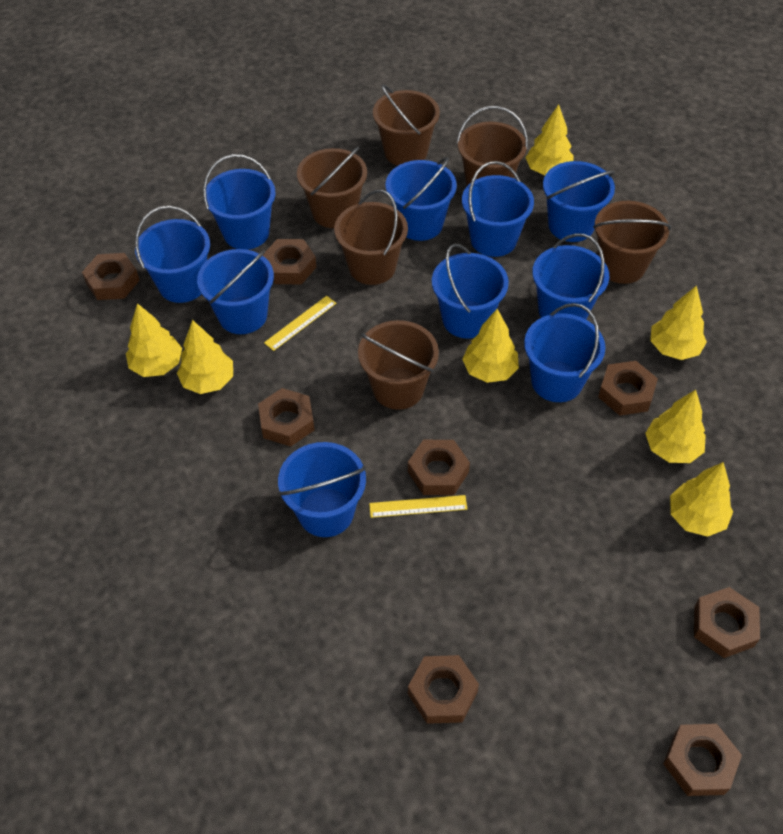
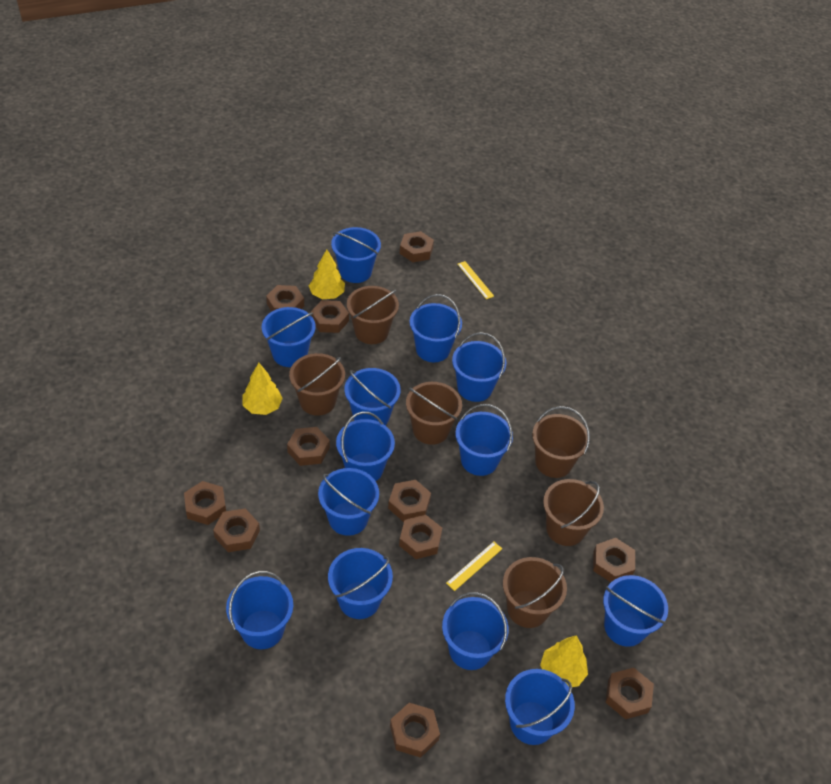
blue bucket: 10 -> 13
brown nut: 8 -> 11
yellow tree: 7 -> 3

